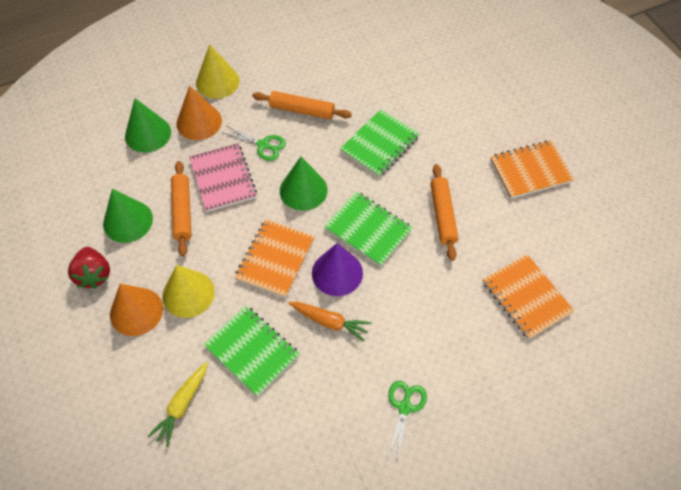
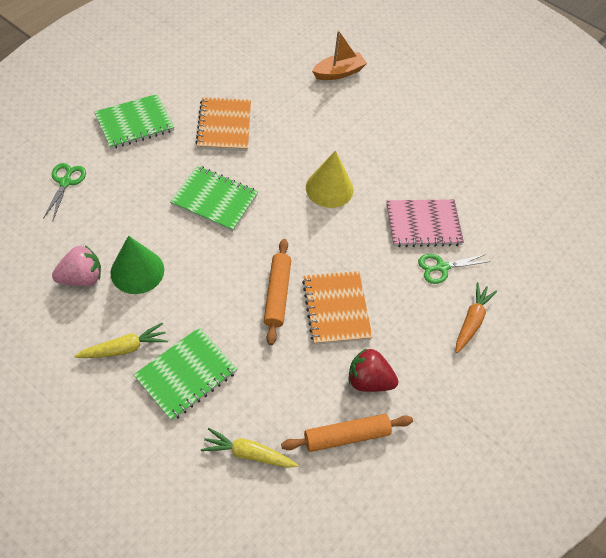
green cone: 3 -> 1
orange boat: 0 -> 1
orange cone: 2 -> 0
orange notebook: 3 -> 2
orange rolling pin: 3 -> 2
pink strawberry: 0 -> 1
purple cone: 1 -> 0
yellow carrot: 1 -> 2
yellow cone: 2 -> 1

